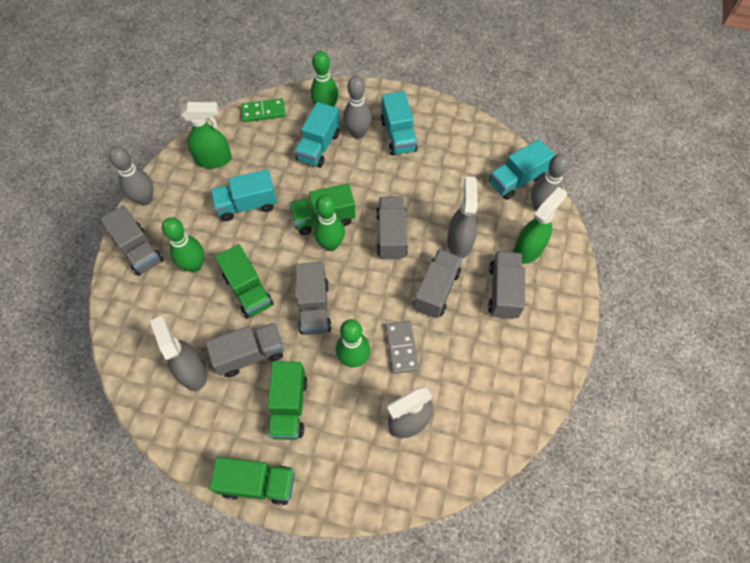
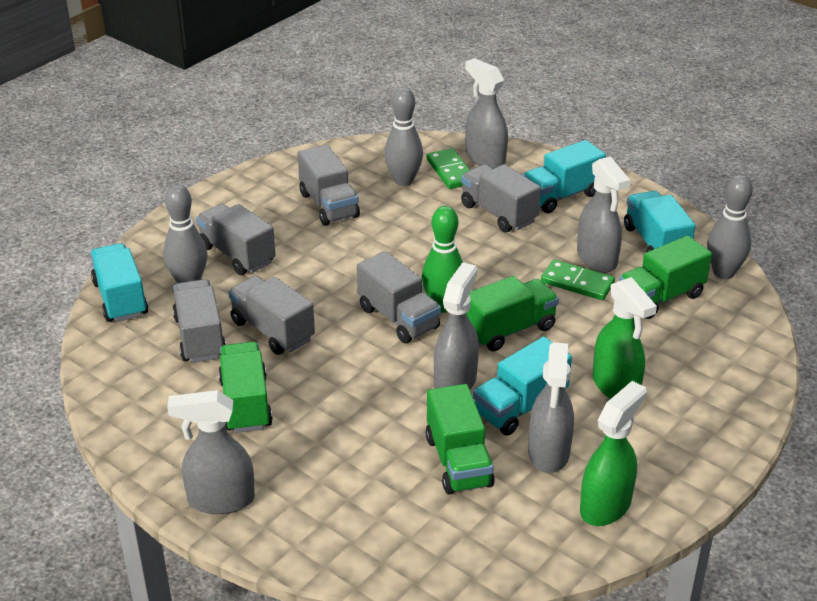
green bowling pin: 4 -> 1
green domino: 1 -> 2
grey domino: 1 -> 0
grey spray bottle: 3 -> 5

